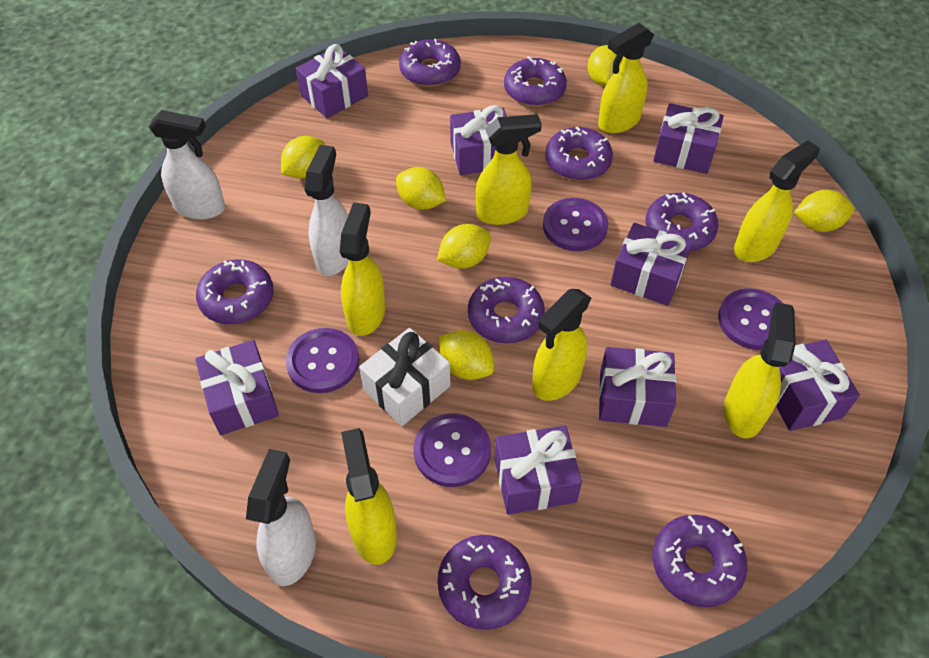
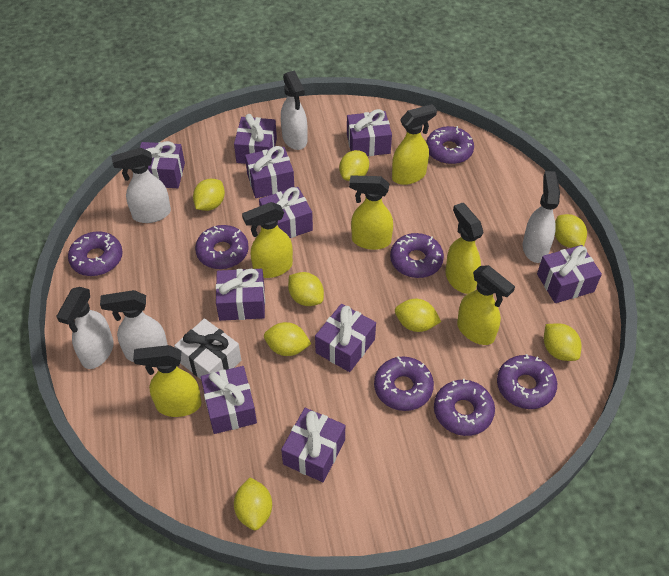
purple button: 4 -> 0
purple donut: 8 -> 7
purple gift: 8 -> 10
white spray bottle: 3 -> 5
yellow lemon: 6 -> 8
yellow spray bottle: 7 -> 6

